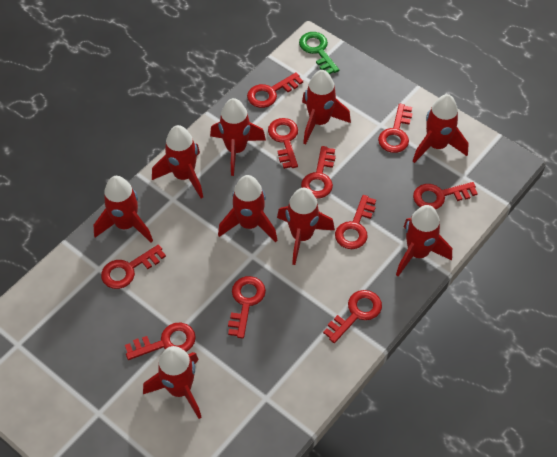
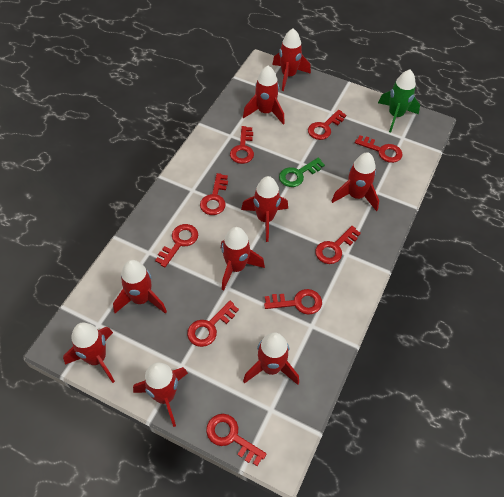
green rocket: 0 -> 1
red key: 10 -> 9

